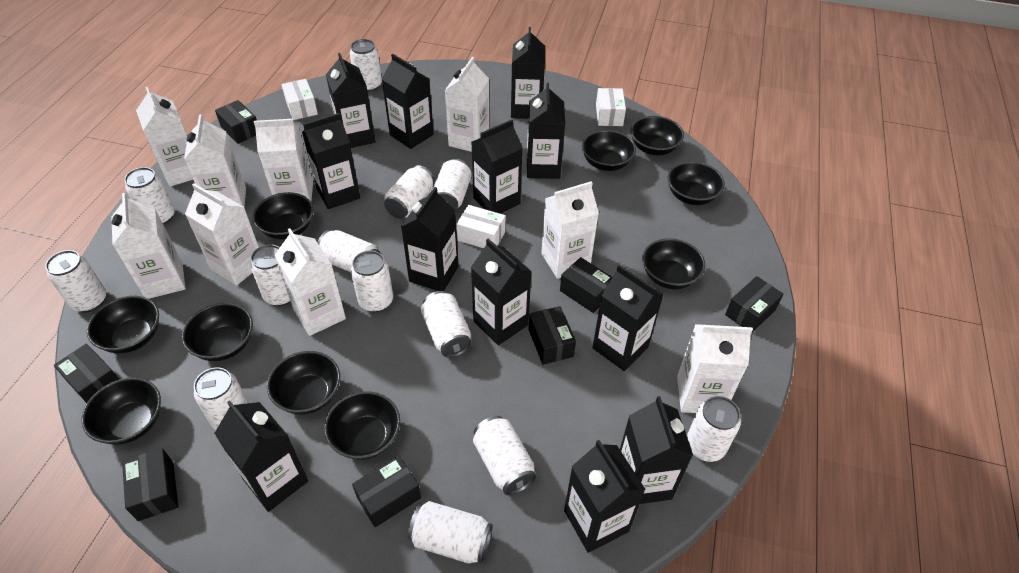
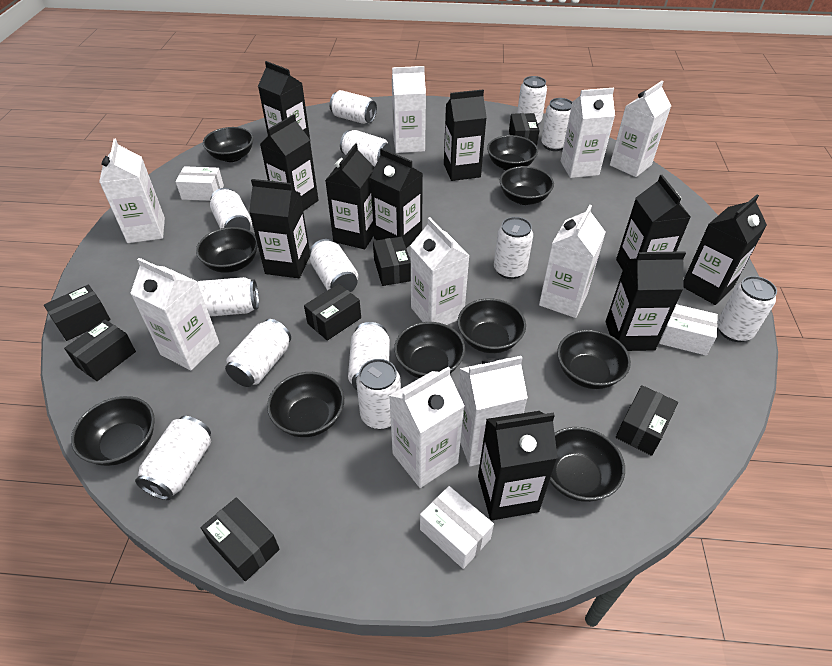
black carton: 12 -> 10

